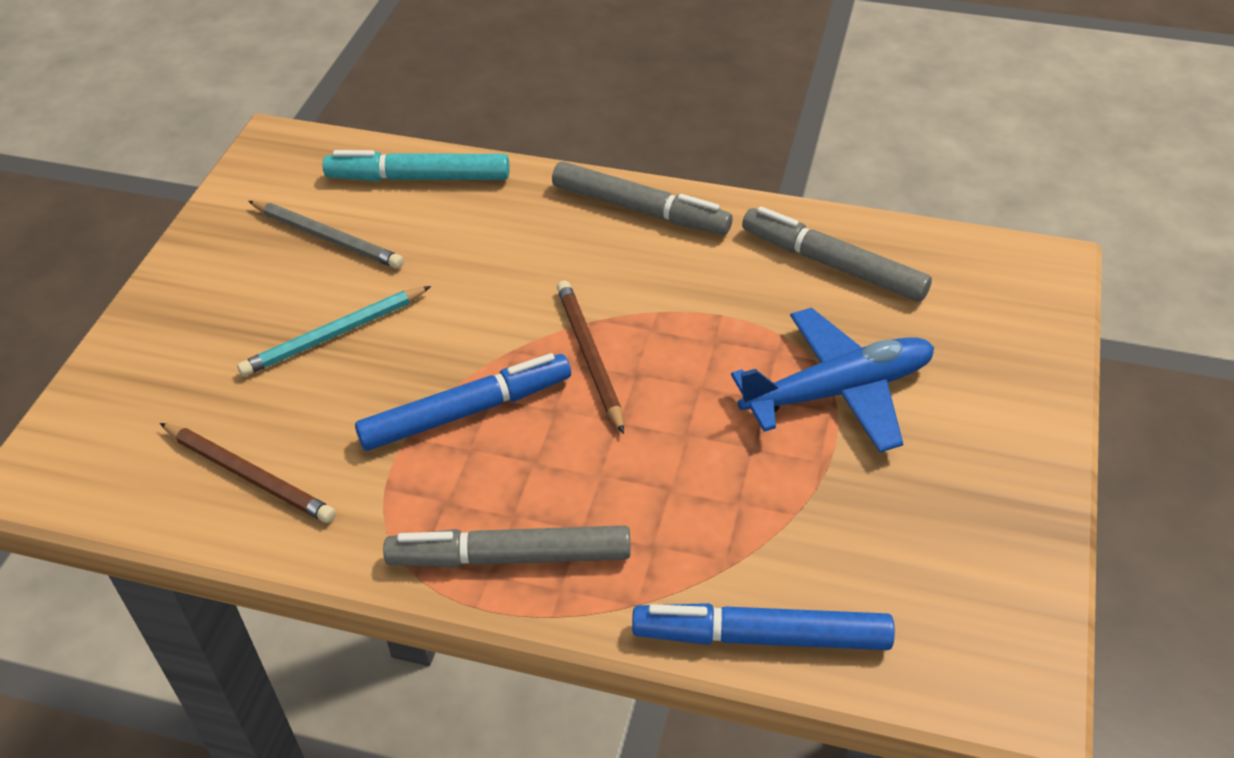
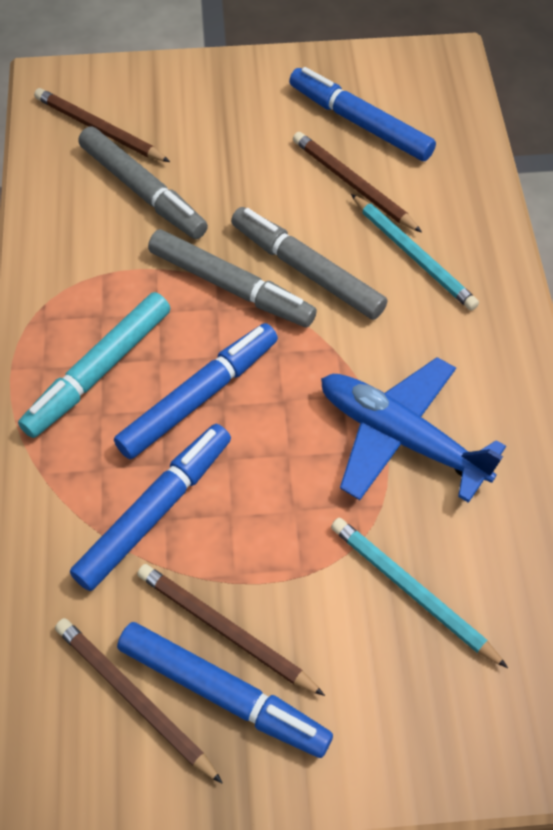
blue marker: 2 -> 4
brown pencil: 2 -> 4
grey pencil: 1 -> 0
turquoise pencil: 1 -> 2

